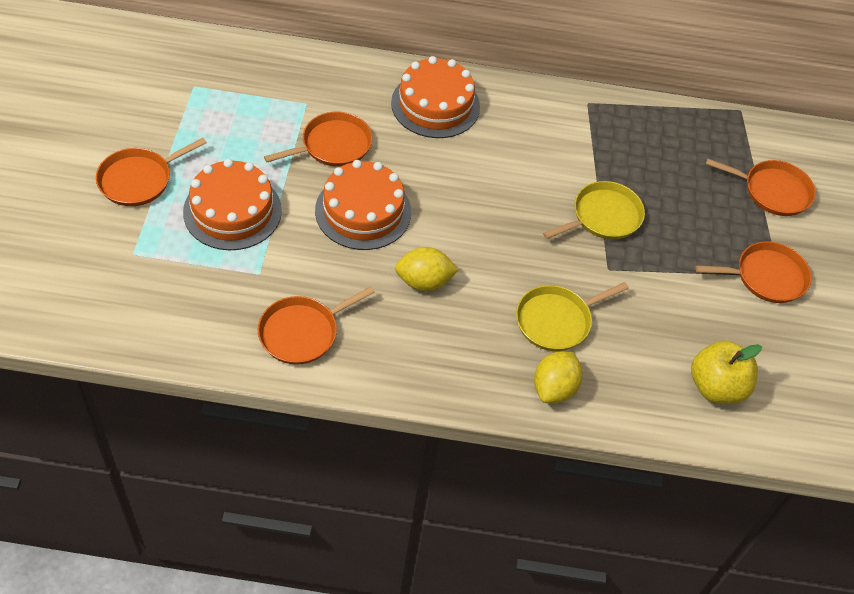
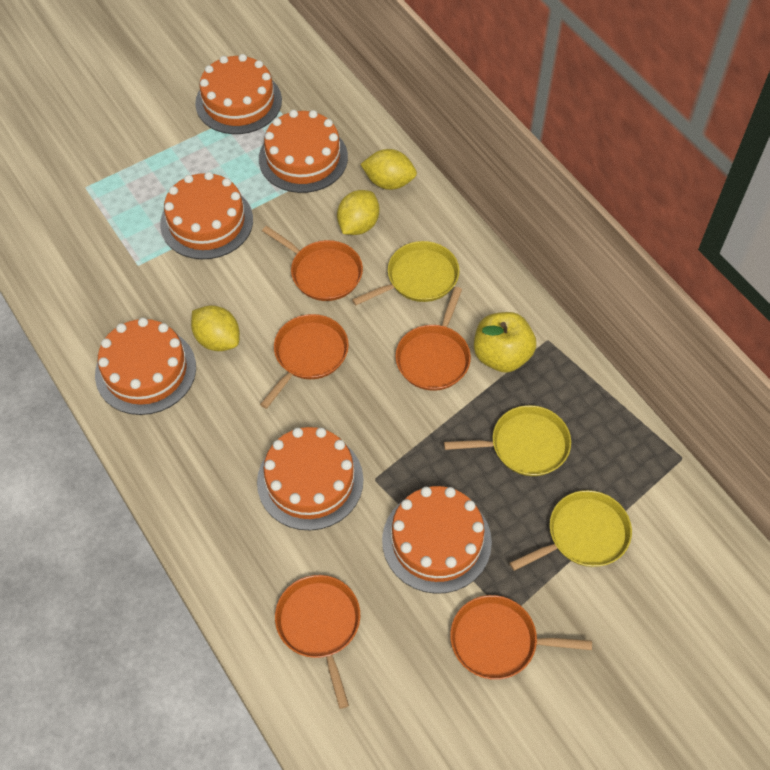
orange cake: 3 -> 6
yellow lemon: 2 -> 3
yellow pan: 2 -> 3

